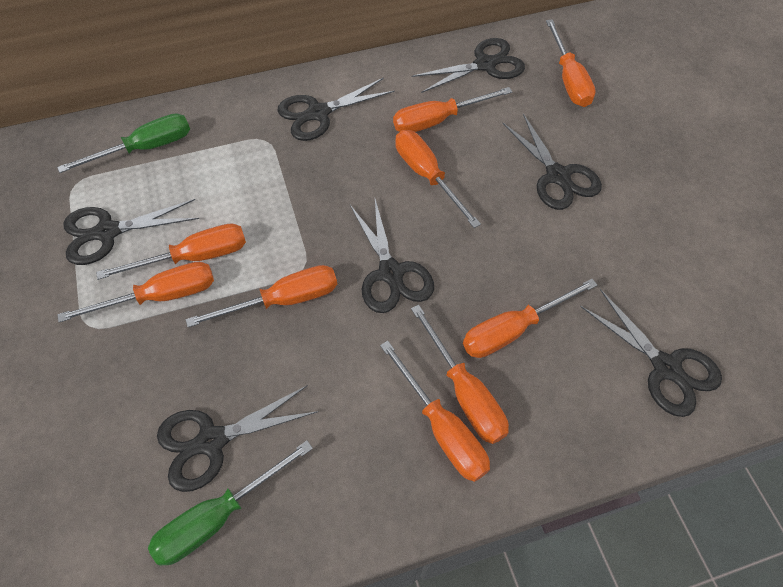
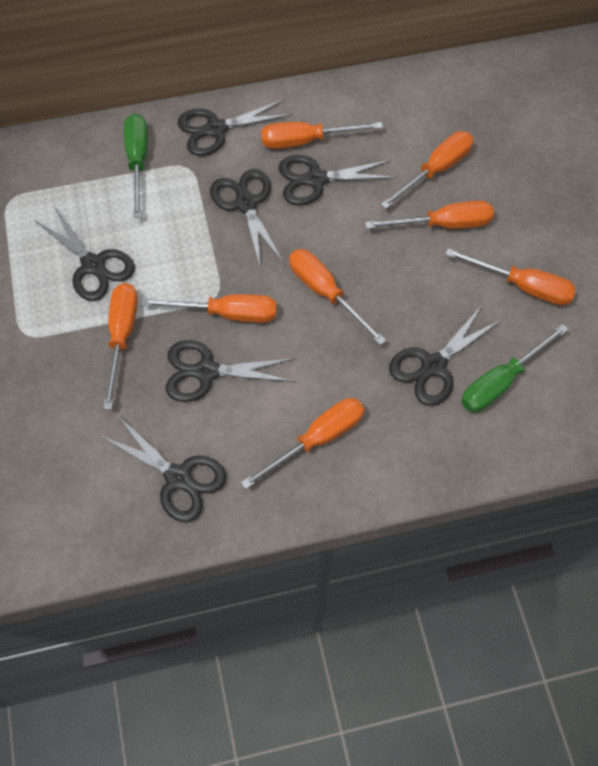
orange screwdriver: 9 -> 8

